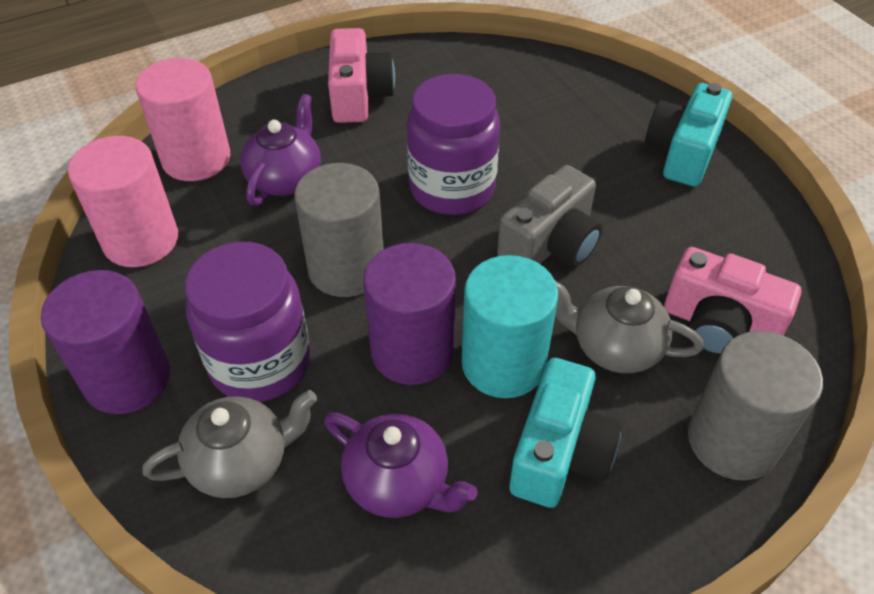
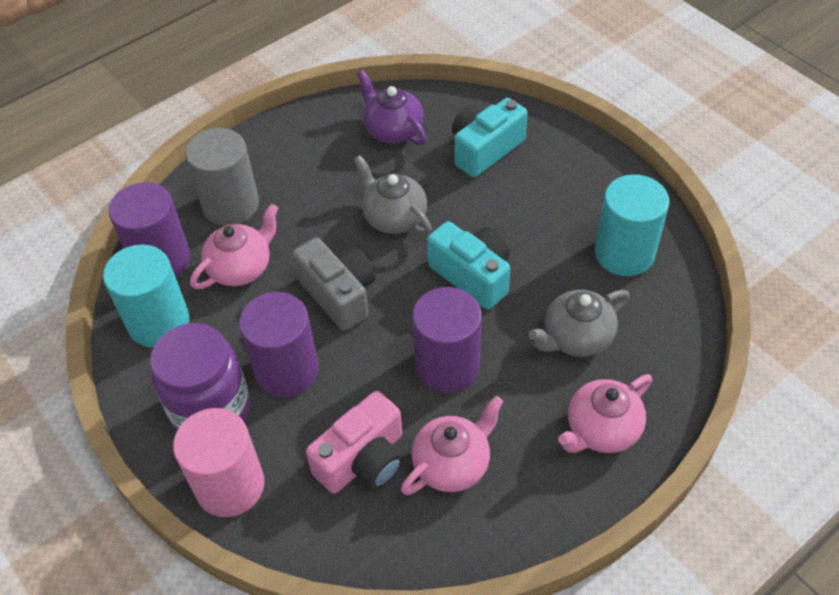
grey cylinder: 2 -> 1
pink camera: 2 -> 1
pink cylinder: 2 -> 1
pink teapot: 0 -> 3
purple cylinder: 2 -> 3
purple jar: 2 -> 1
purple teapot: 2 -> 1
turquoise cylinder: 1 -> 2

